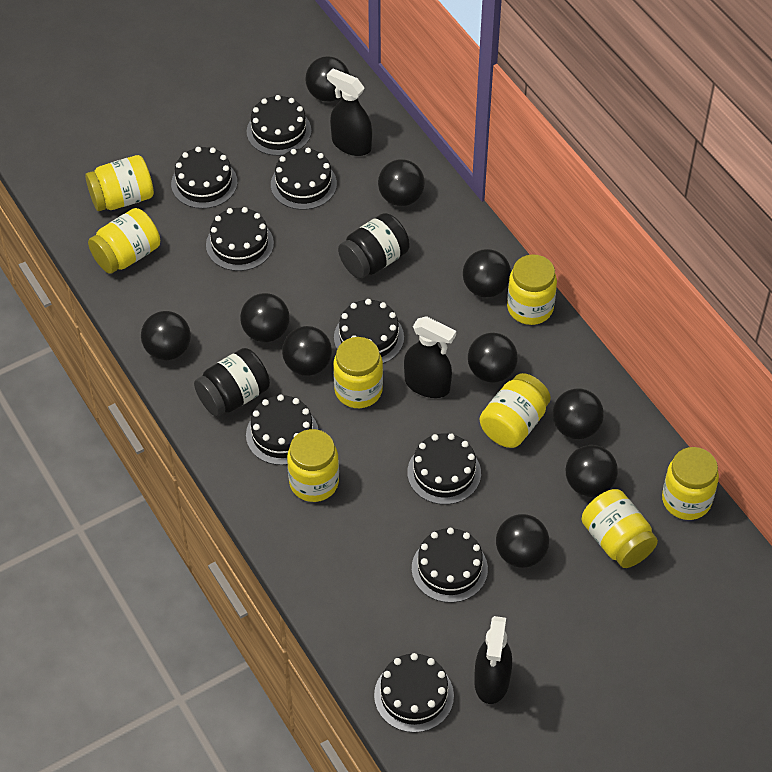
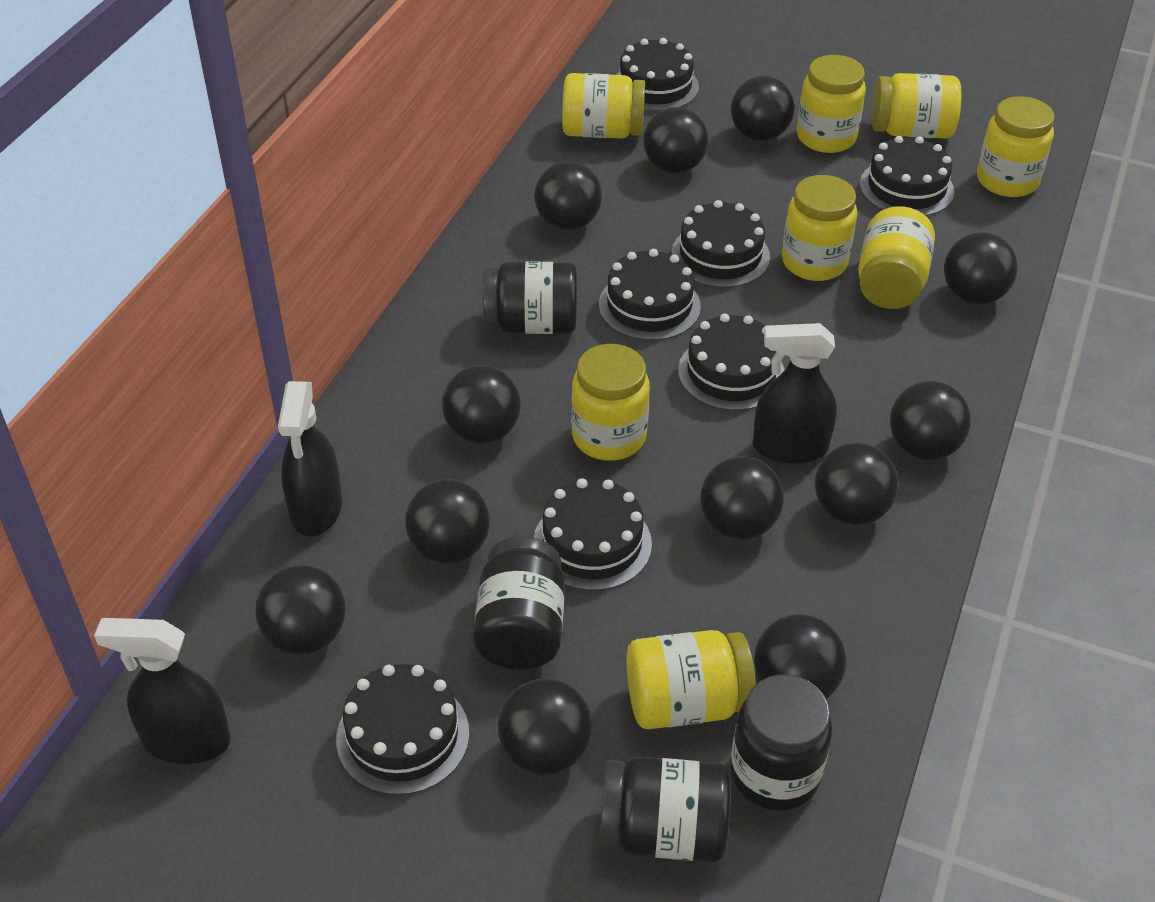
black ball: 10 -> 12
black cake: 9 -> 7
black jar: 2 -> 4

